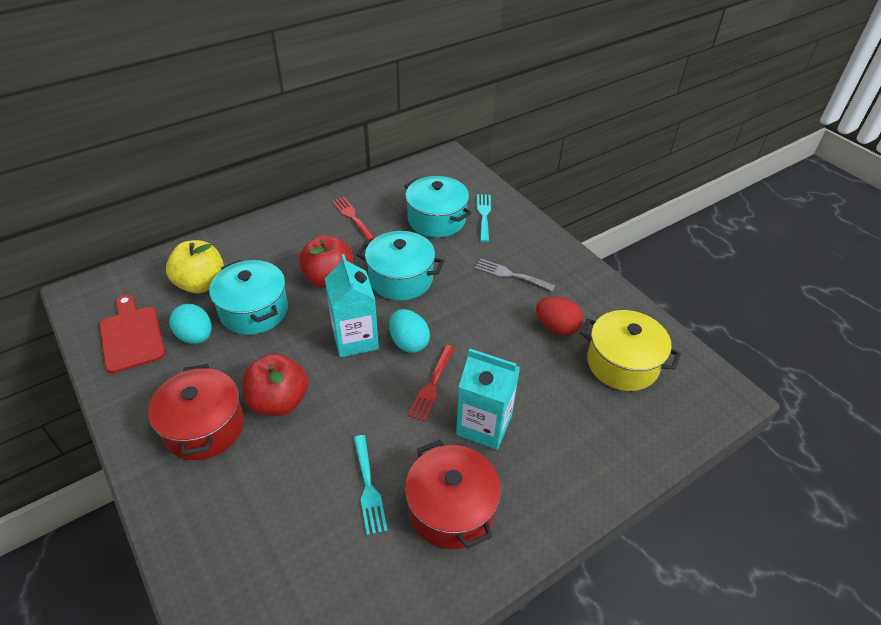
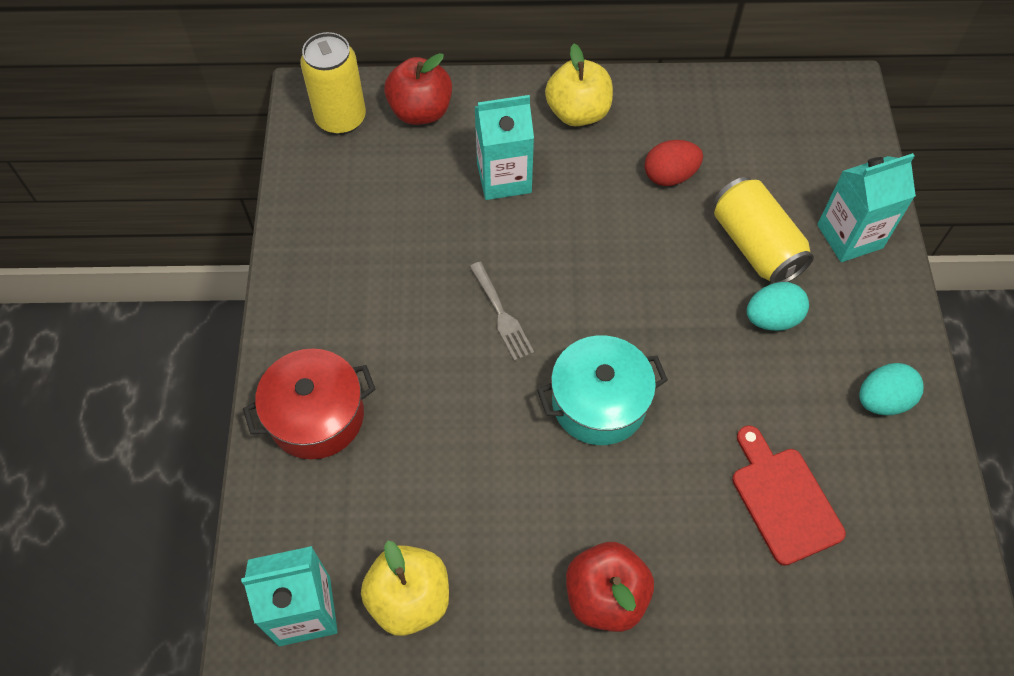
red fork: 2 -> 0
red pot: 2 -> 1
turquoise carton: 2 -> 3
turquoise fork: 2 -> 0
turquoise pot: 3 -> 1
yellow apple: 1 -> 2
yellow can: 0 -> 2
yellow pot: 1 -> 0

